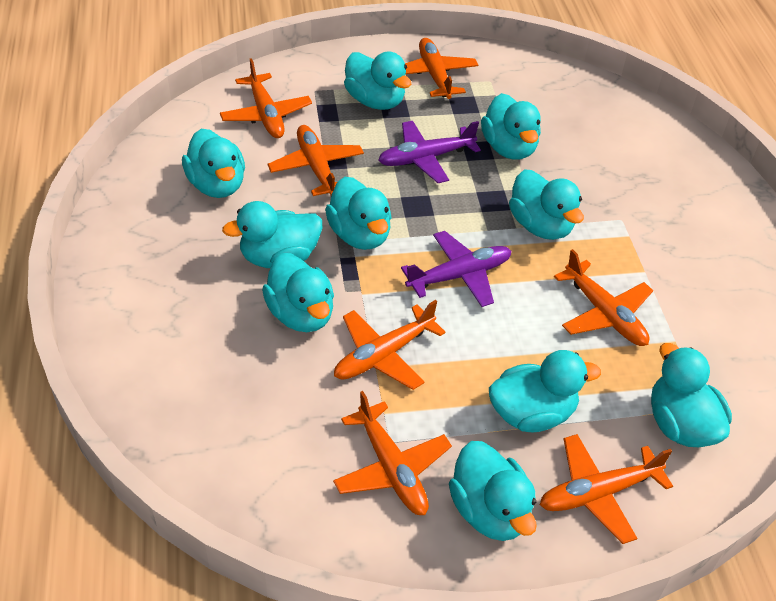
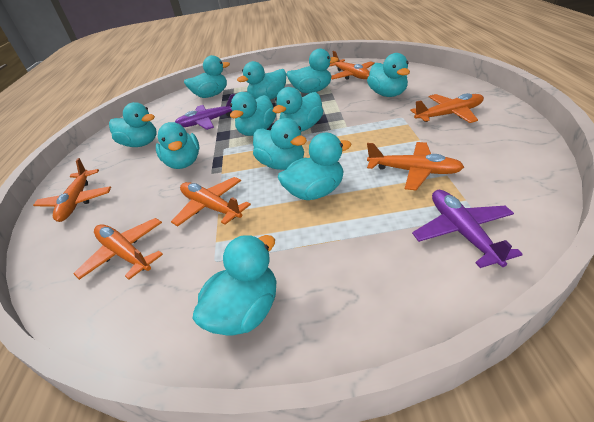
orange plane: 7 -> 6
turquoise duck: 10 -> 11

